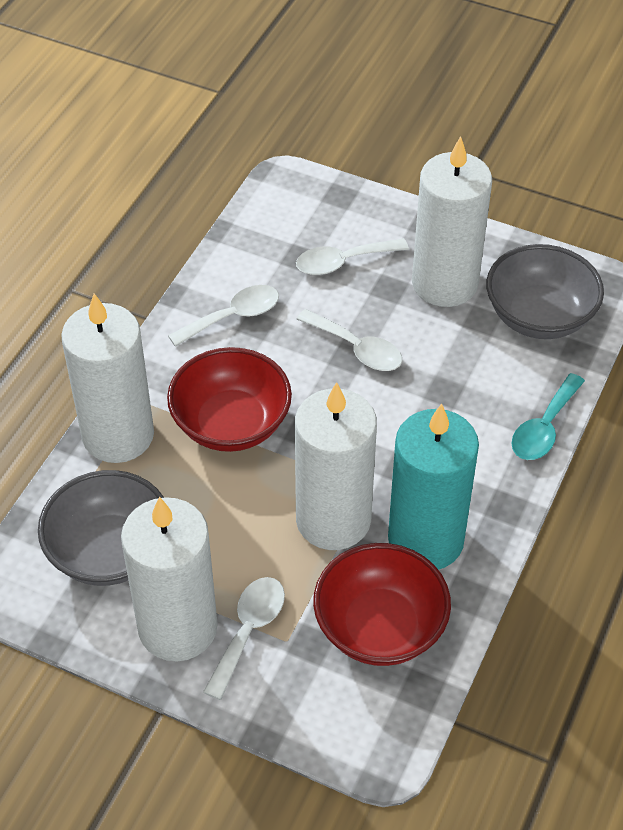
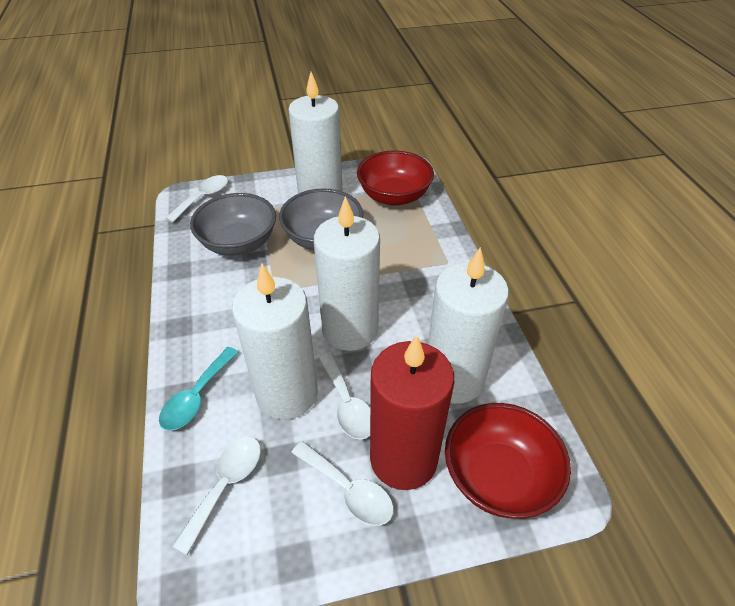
red candle: 0 -> 1
turquoise candle: 1 -> 0

